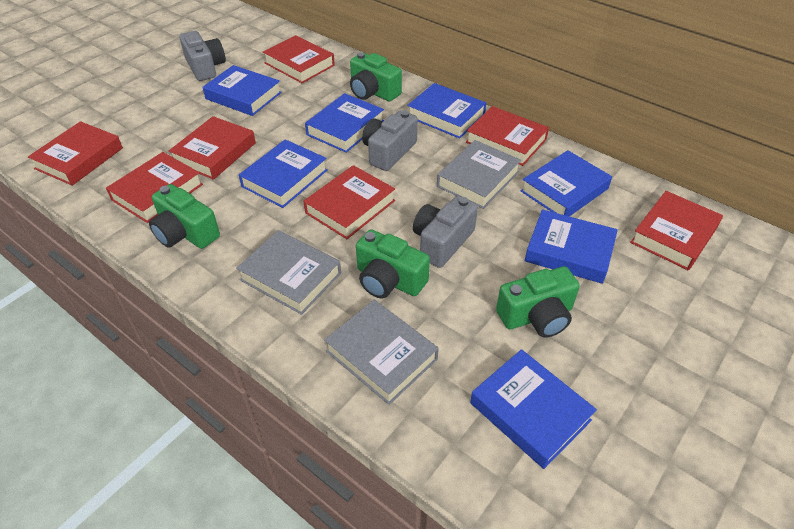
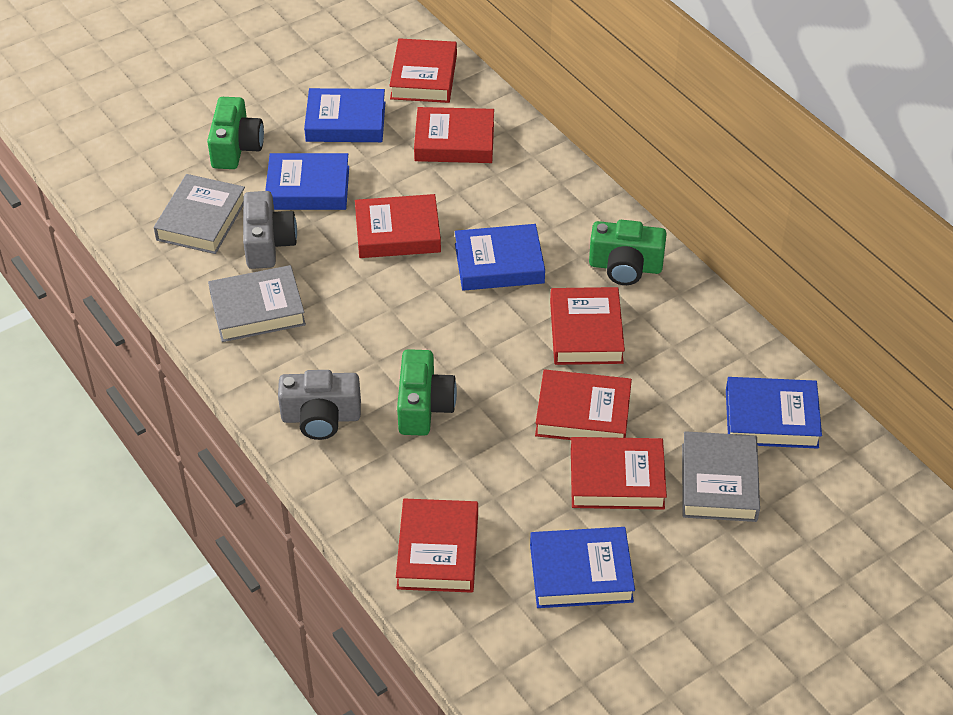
blue book: 7 -> 5
green camera: 4 -> 3
grey camera: 3 -> 2

